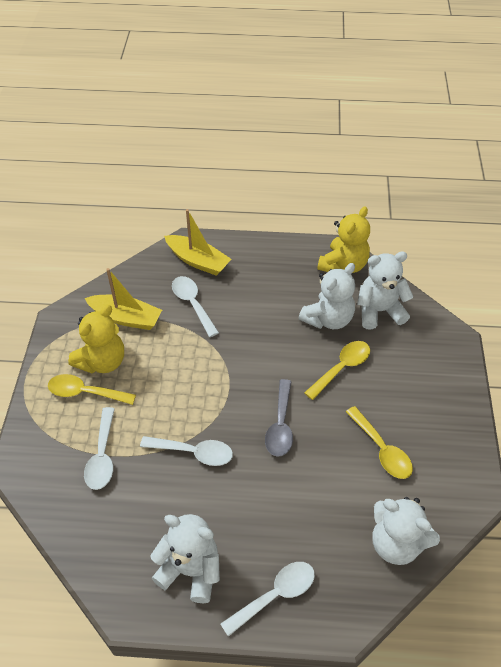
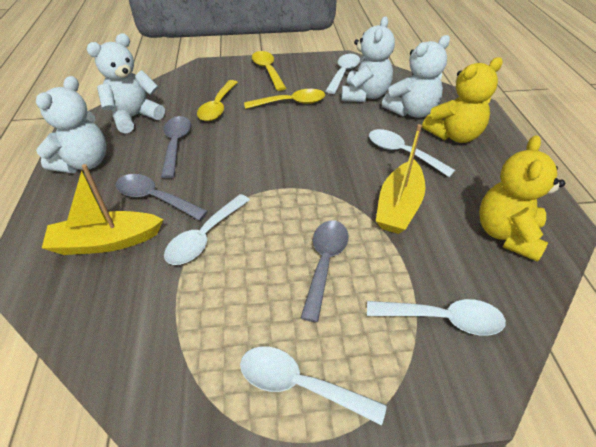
grey spoon: 1 -> 3
white spoon: 4 -> 5

